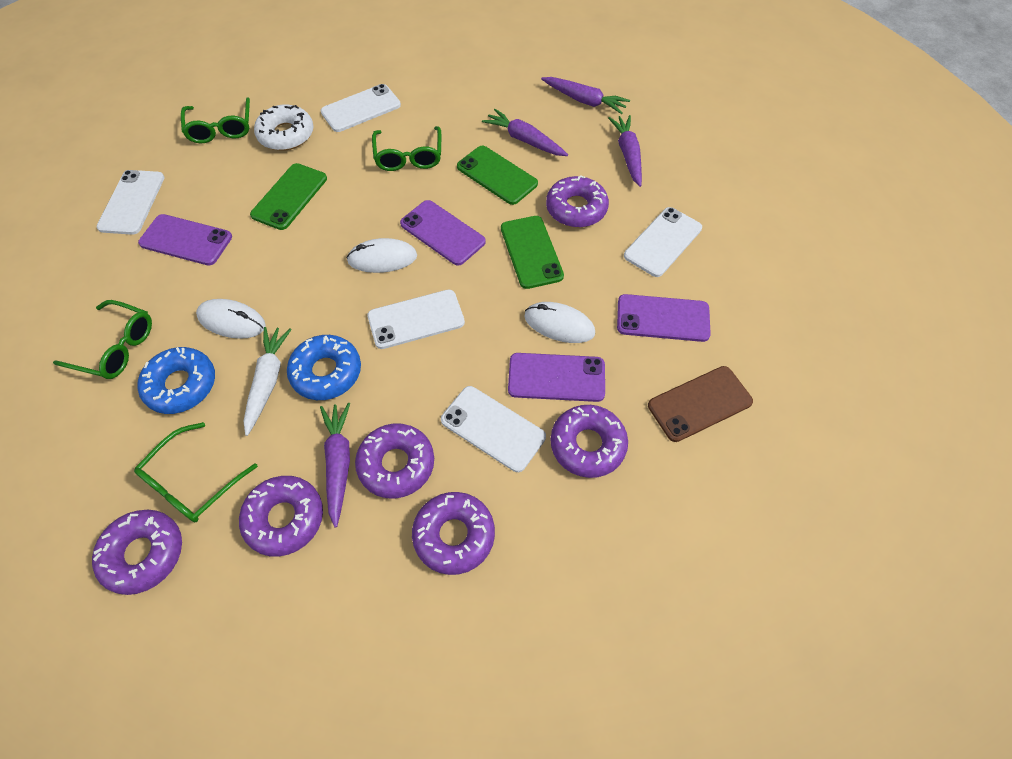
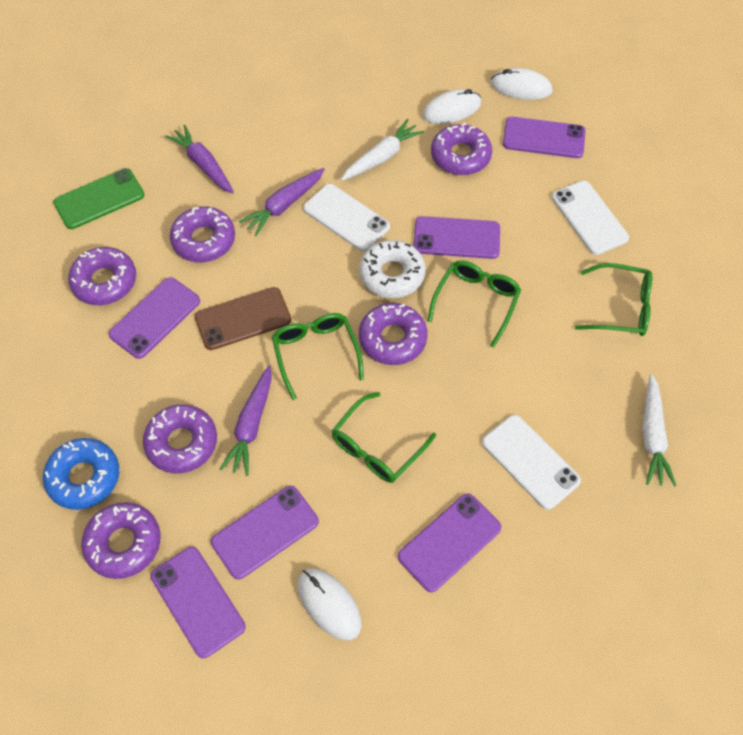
blue donut: 2 -> 1
green phone: 3 -> 1
purple carrot: 4 -> 3
purple phone: 4 -> 6
white carrot: 1 -> 2
white phone: 5 -> 3

